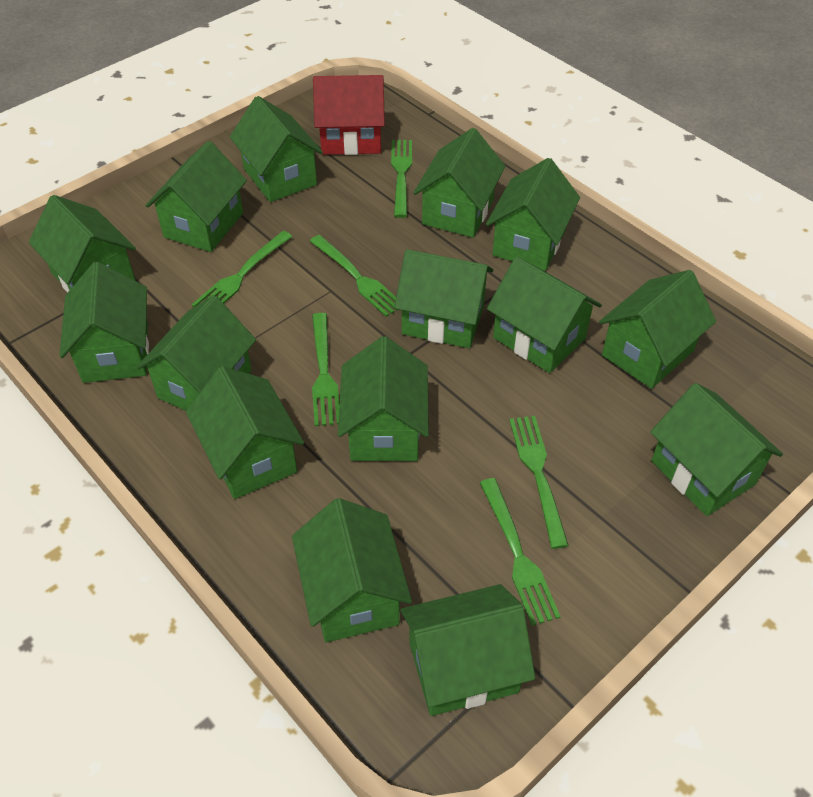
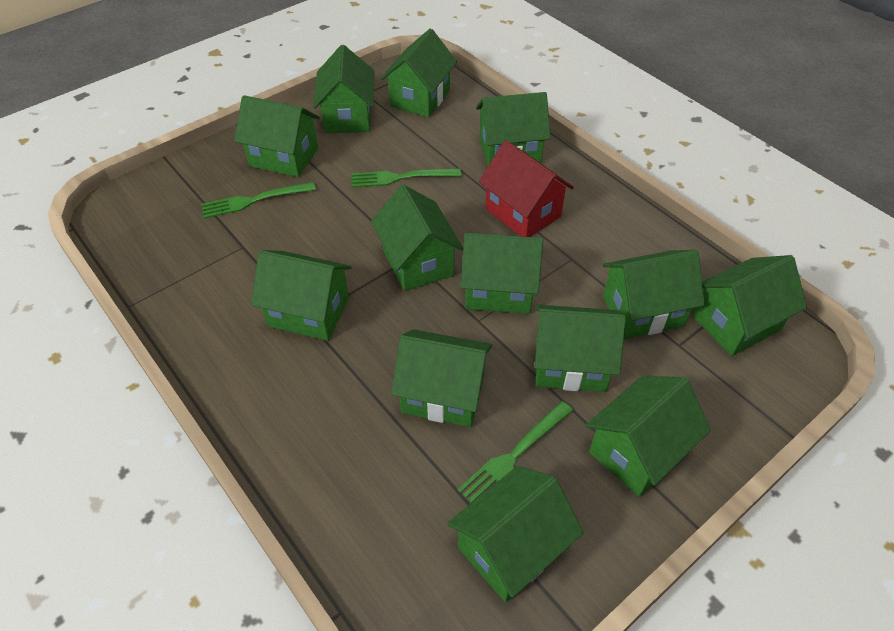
green fork: 6 -> 3
green house: 15 -> 13

